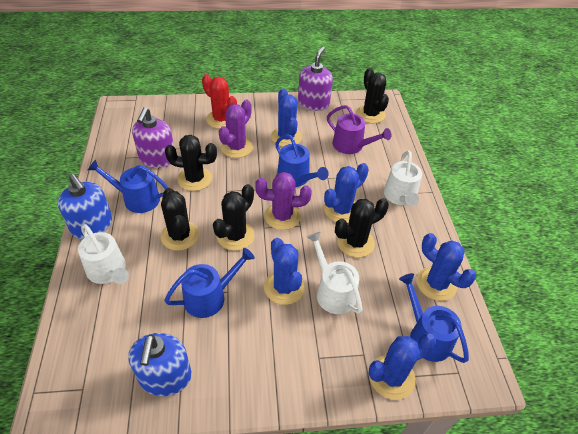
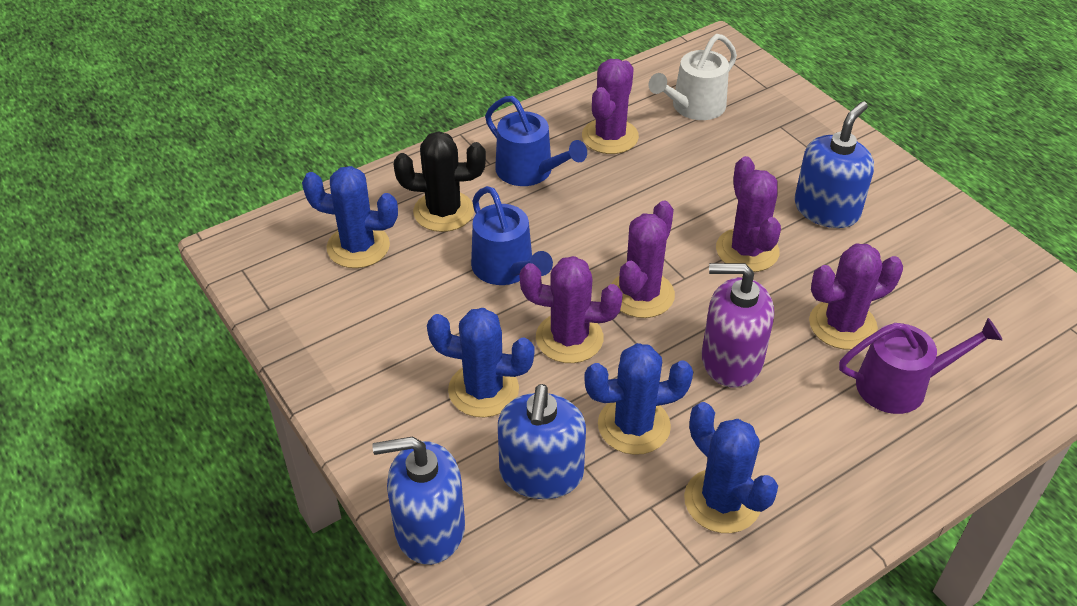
black cactus: 5 -> 1
blue cactus: 5 -> 4
blue soap dispenser: 2 -> 3
blue watering can: 4 -> 2
purple cactus: 2 -> 5
purple soap dispenser: 2 -> 1
red cactus: 1 -> 0
white watering can: 3 -> 1

